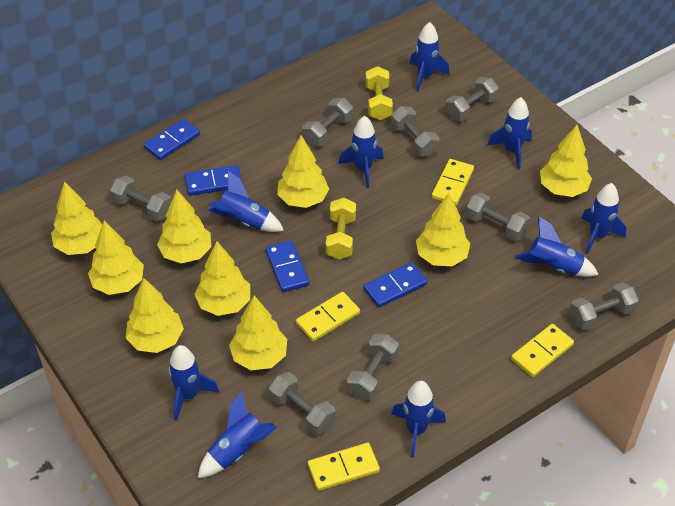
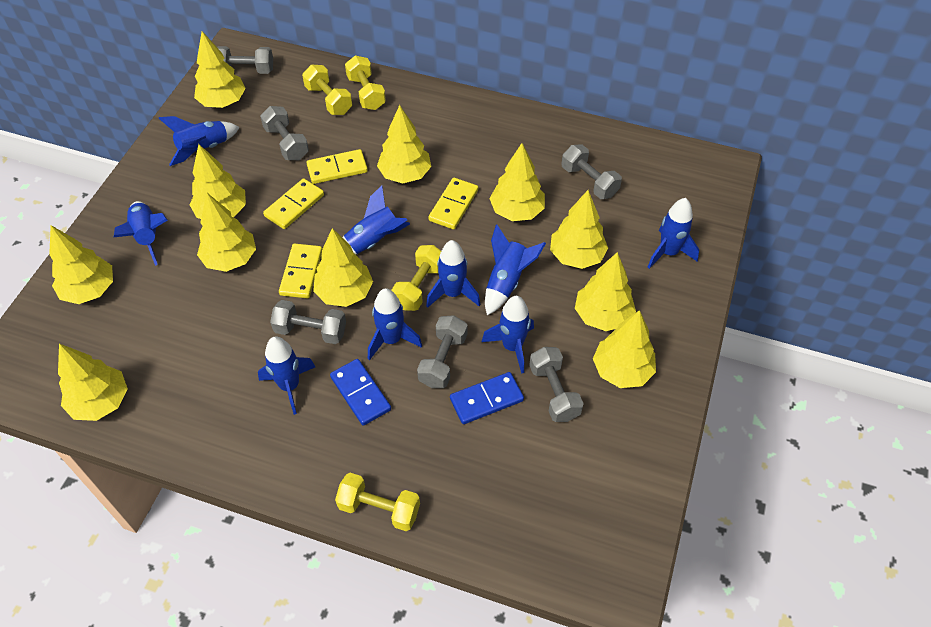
blue domino: 4 -> 2
grey dumbbell: 8 -> 6
yellow dumbbell: 2 -> 4
yellow tree: 9 -> 11

